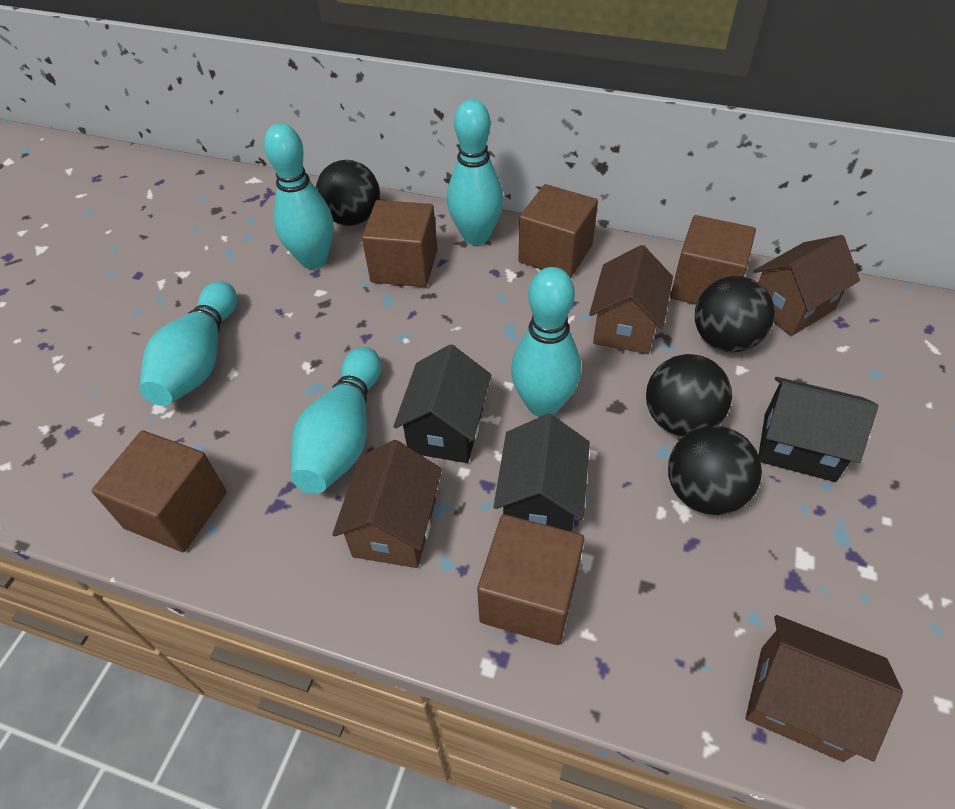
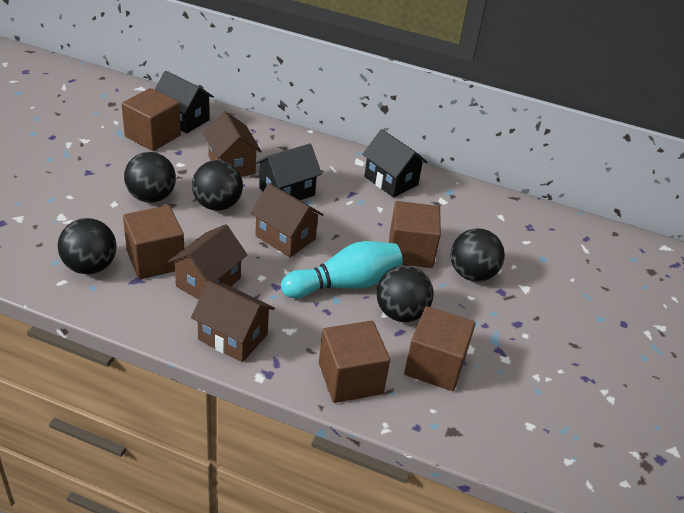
black ball: 4 -> 5
turquoise bowling pin: 5 -> 1

